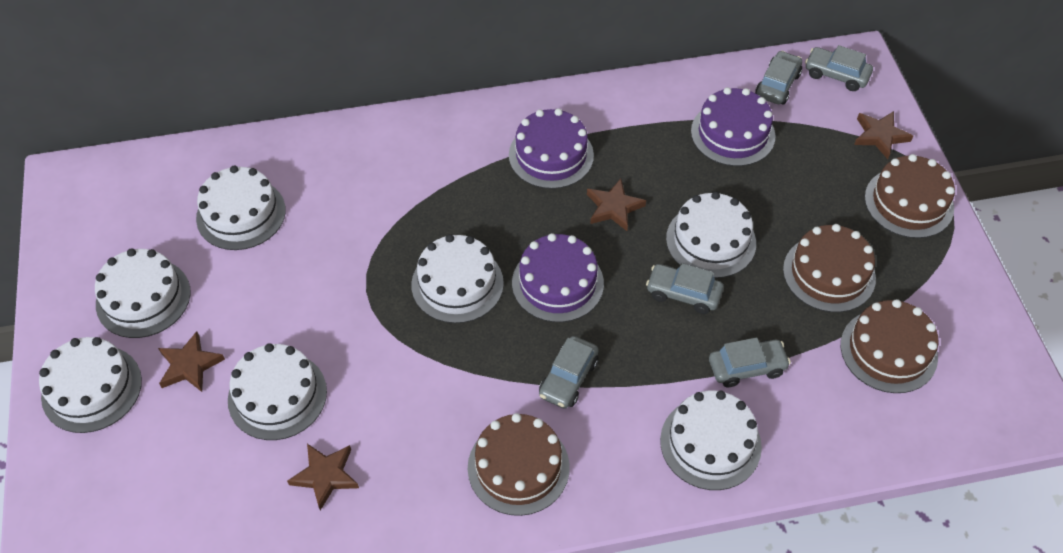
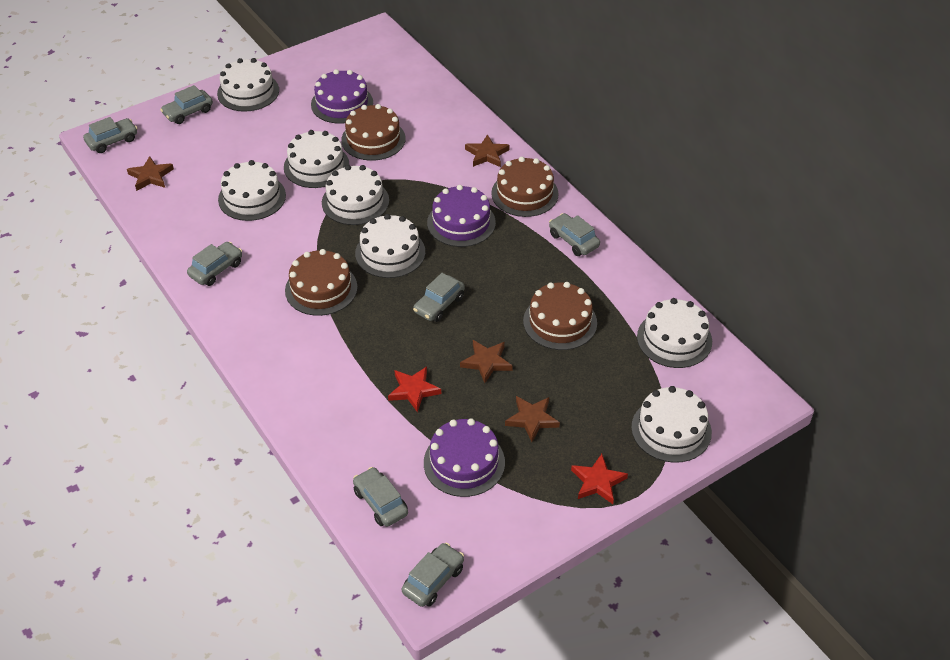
grey car: 5 -> 7
red star: 0 -> 2

